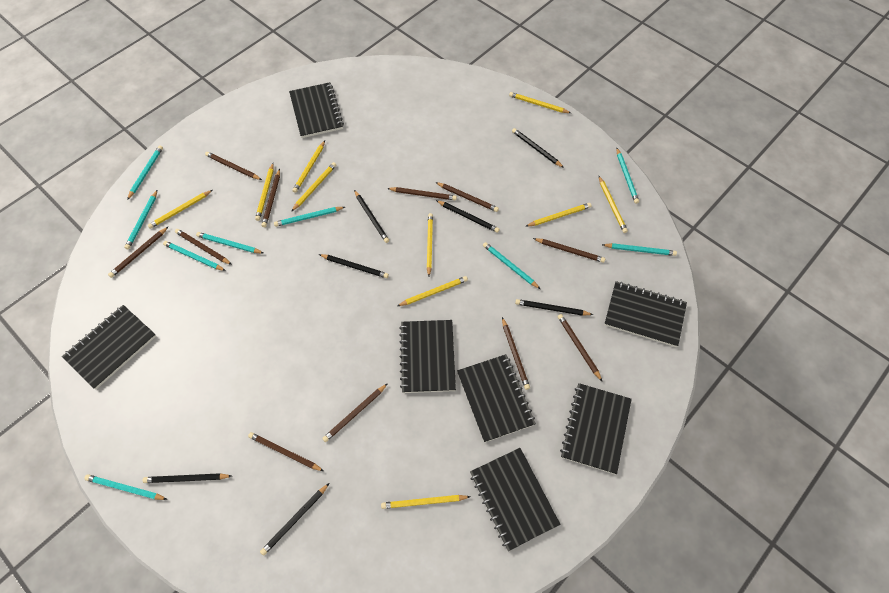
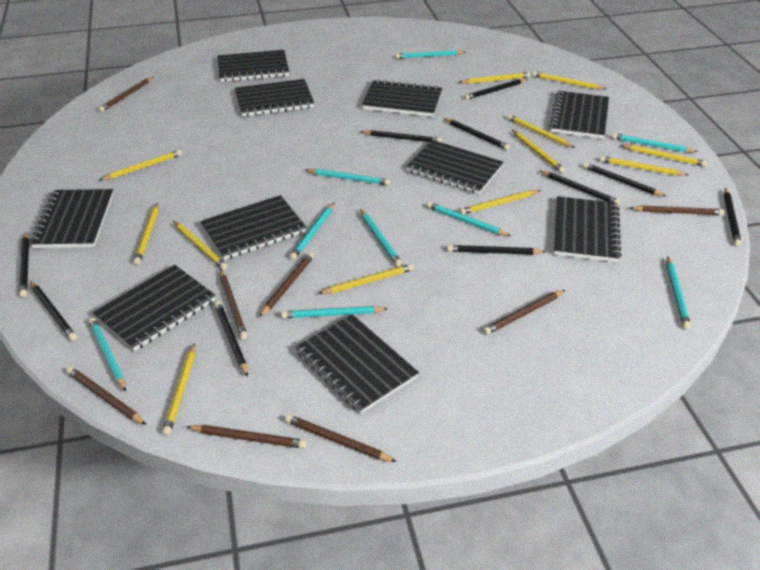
black notebook: 7 -> 10
black pencil: 7 -> 10
brown pencil: 11 -> 8
yellow pencil: 10 -> 12

